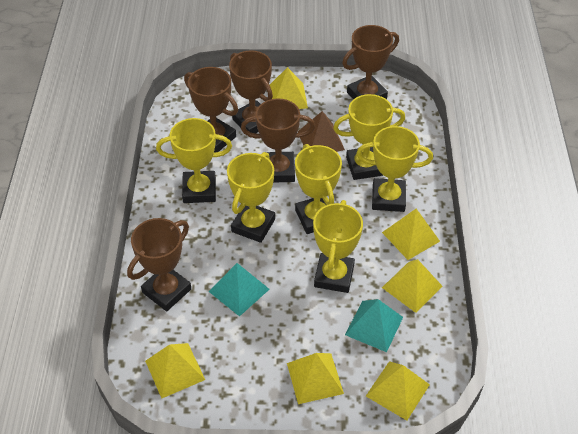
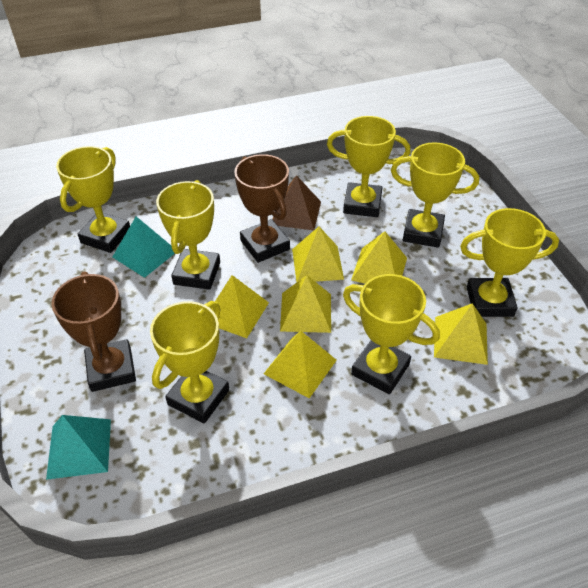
brown trophy: 5 -> 2
yellow trophy: 6 -> 7

